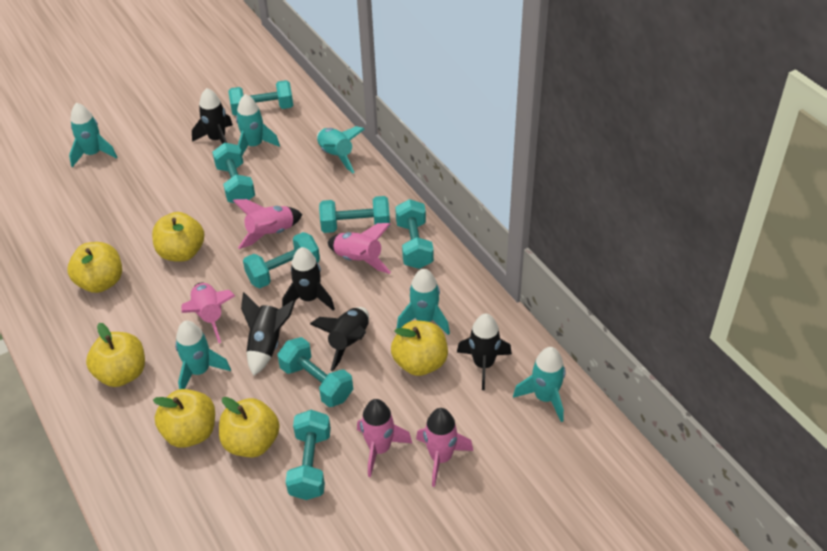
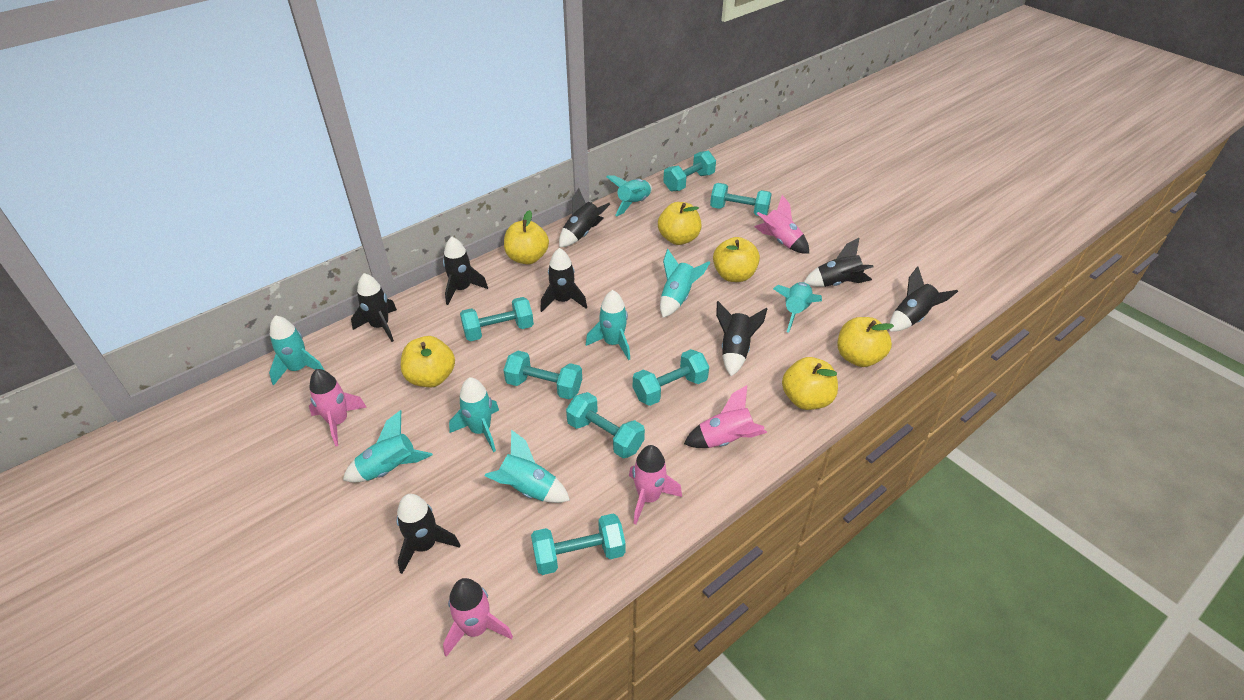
black rocket: 5 -> 8
turquoise rocket: 6 -> 8

